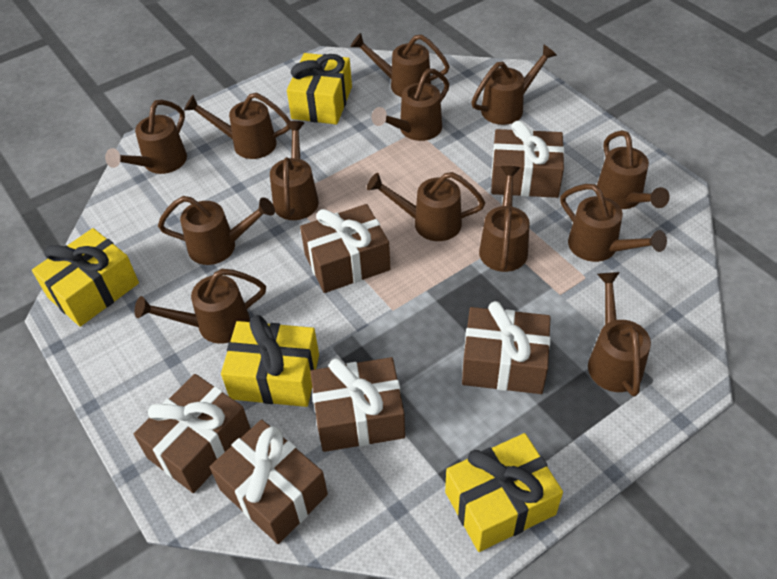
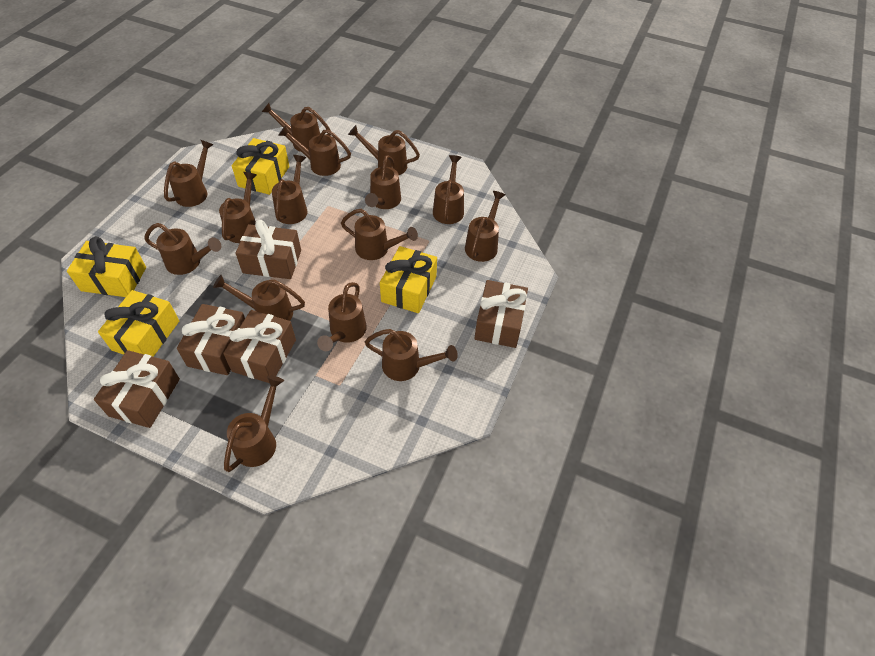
brown gift: 6 -> 5
brown watering can: 13 -> 15

